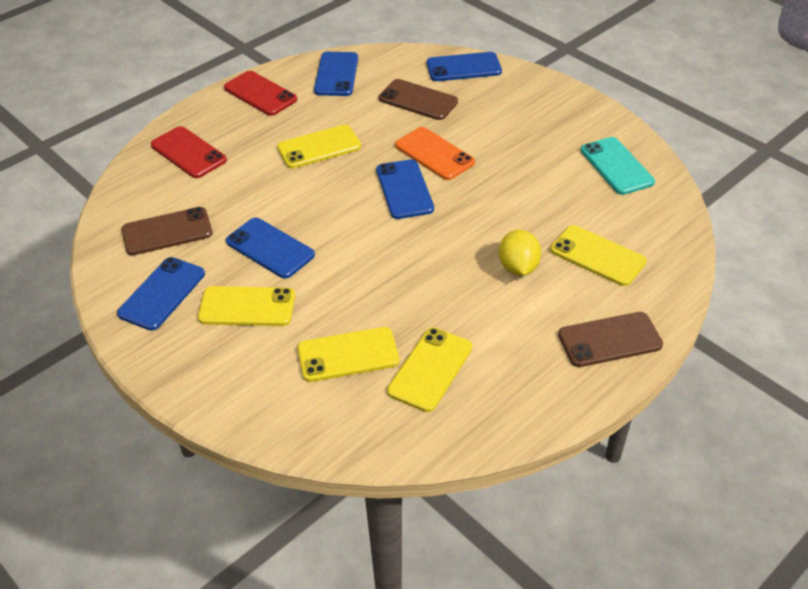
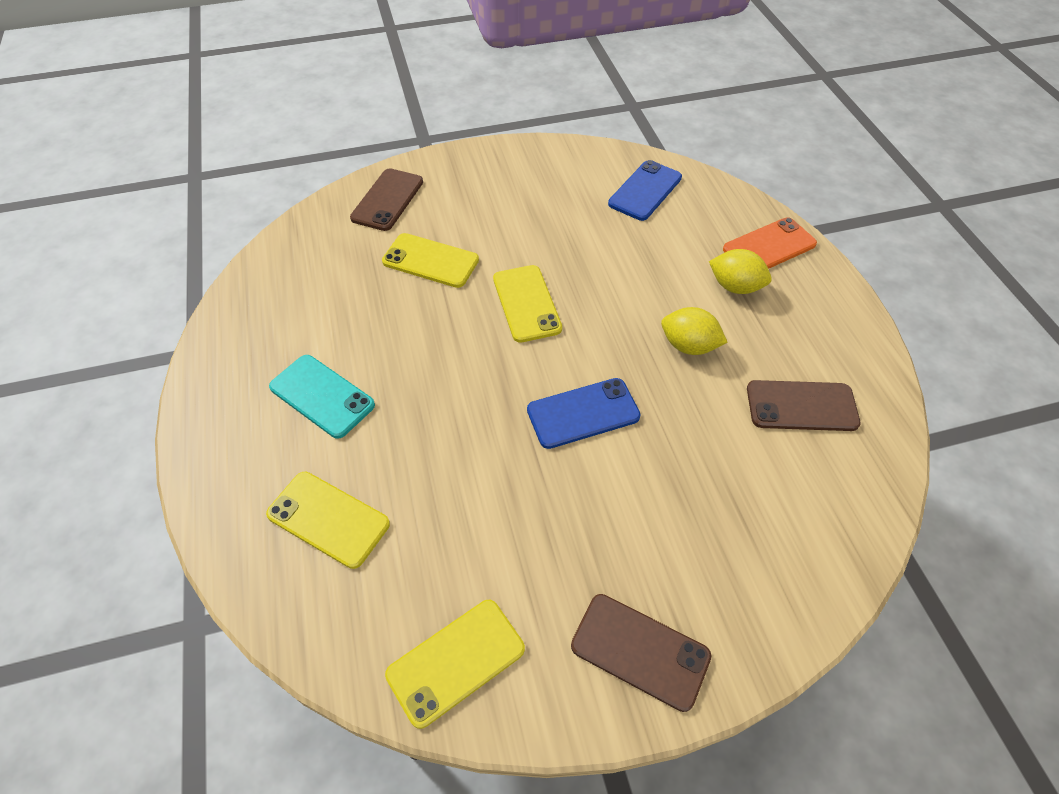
blue phone: 5 -> 2
red phone: 2 -> 0
yellow lemon: 1 -> 2
yellow phone: 5 -> 4

